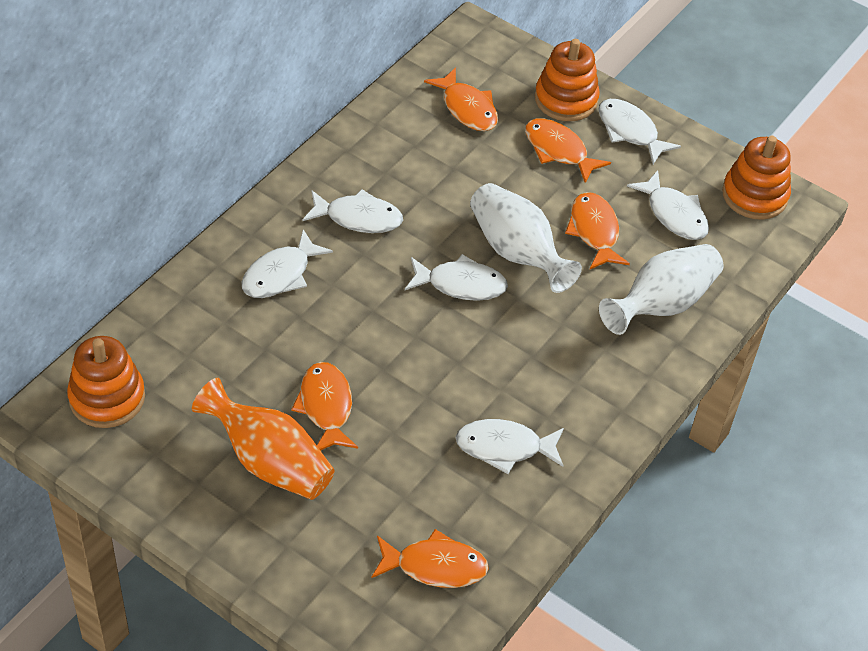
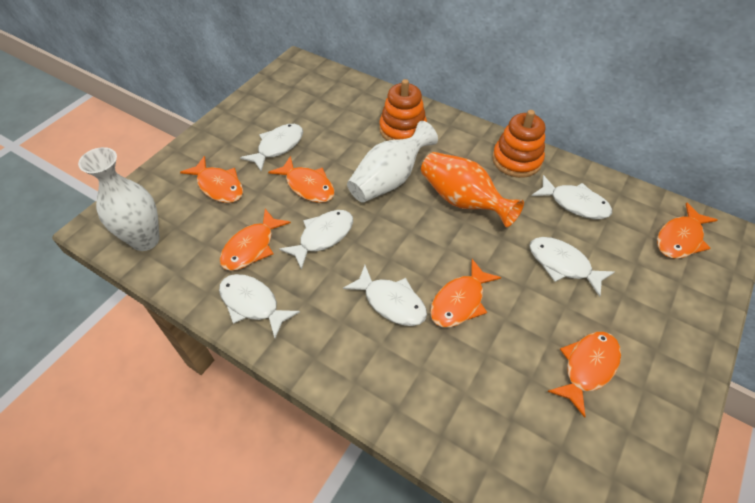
orange fish: 5 -> 6
orange stacking toy: 3 -> 2

